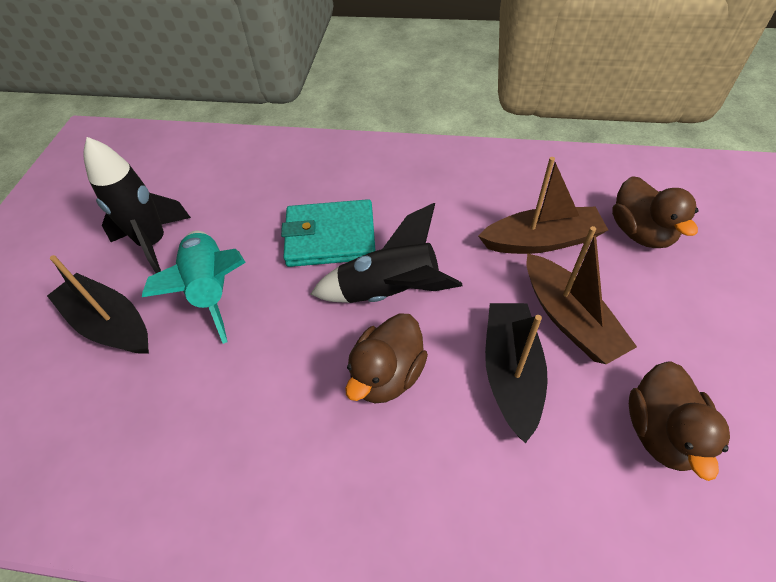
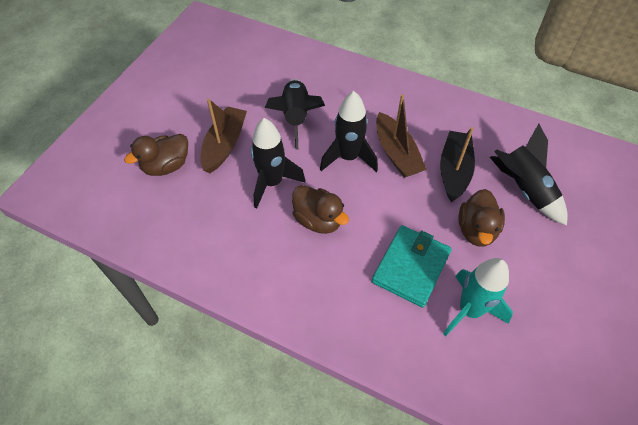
black boat: 2 -> 1
black rocket: 2 -> 4

